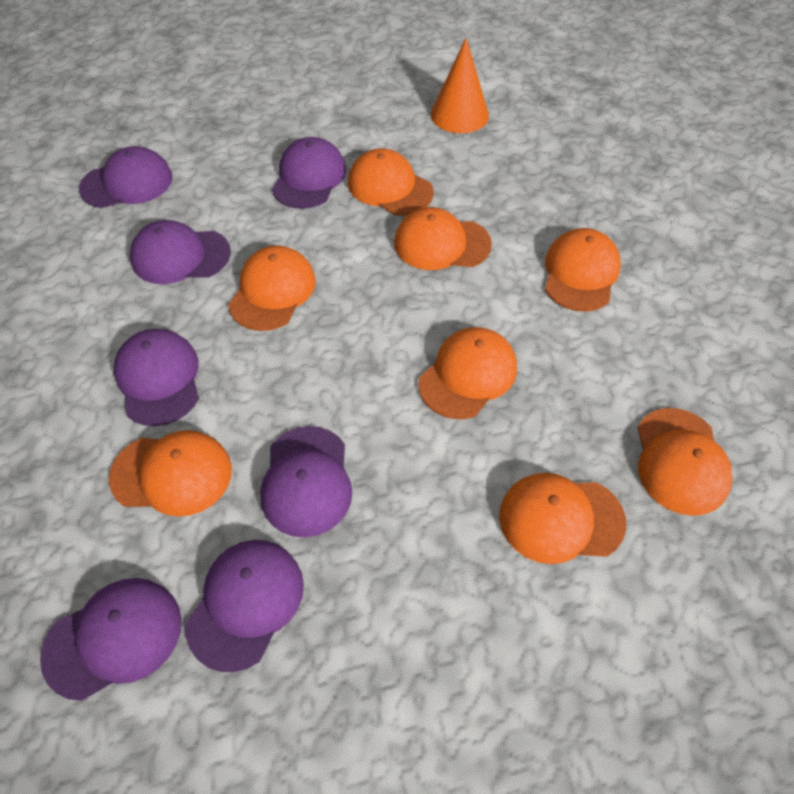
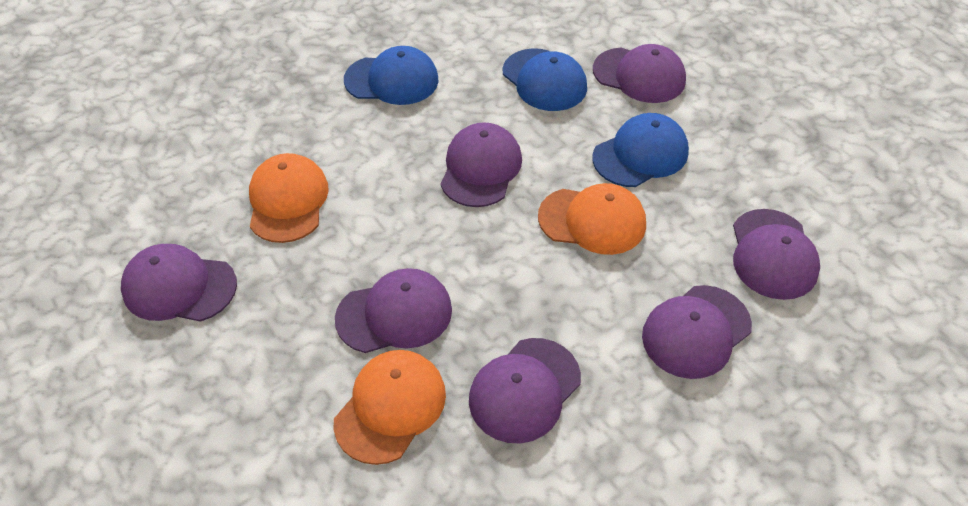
blue cap: 0 -> 3
orange cap: 8 -> 3
orange cone: 1 -> 0

